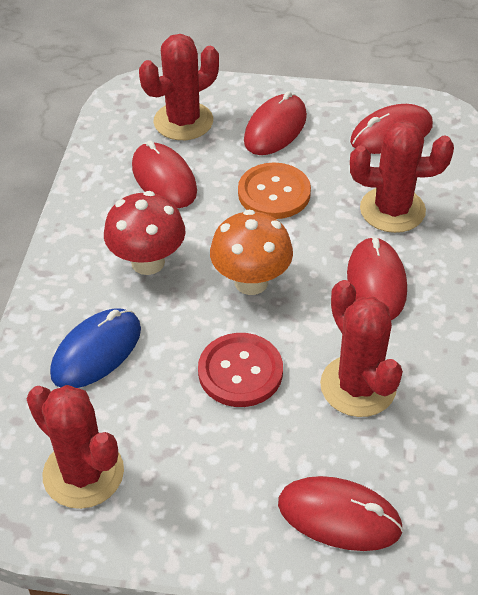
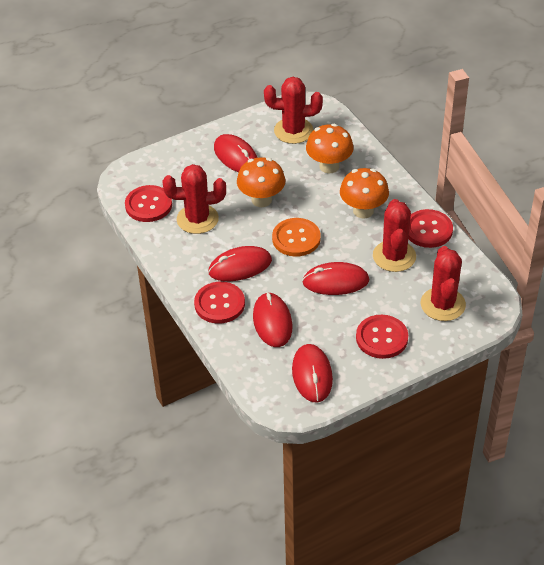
blue mouse: 1 -> 0
orange mushroom: 1 -> 3
red button: 1 -> 4
red mushroom: 1 -> 0

